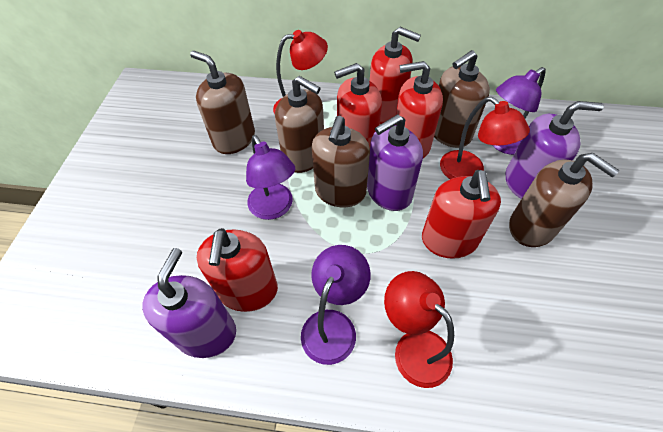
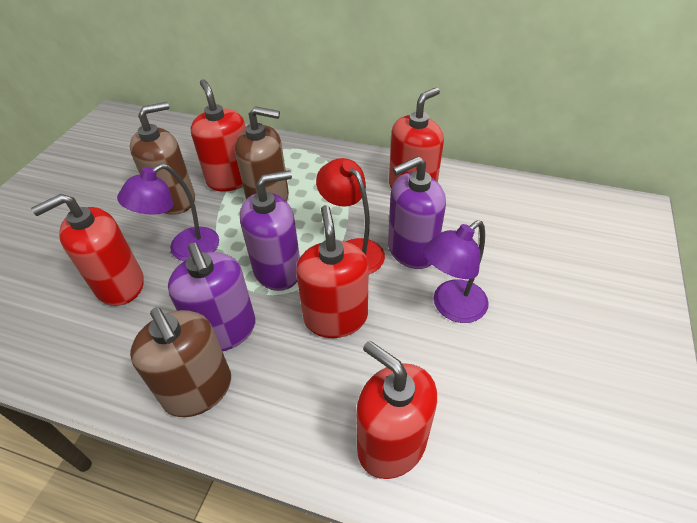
brown soap dispenser: 5 -> 3
purple lamp: 3 -> 2
red lamp: 3 -> 1

